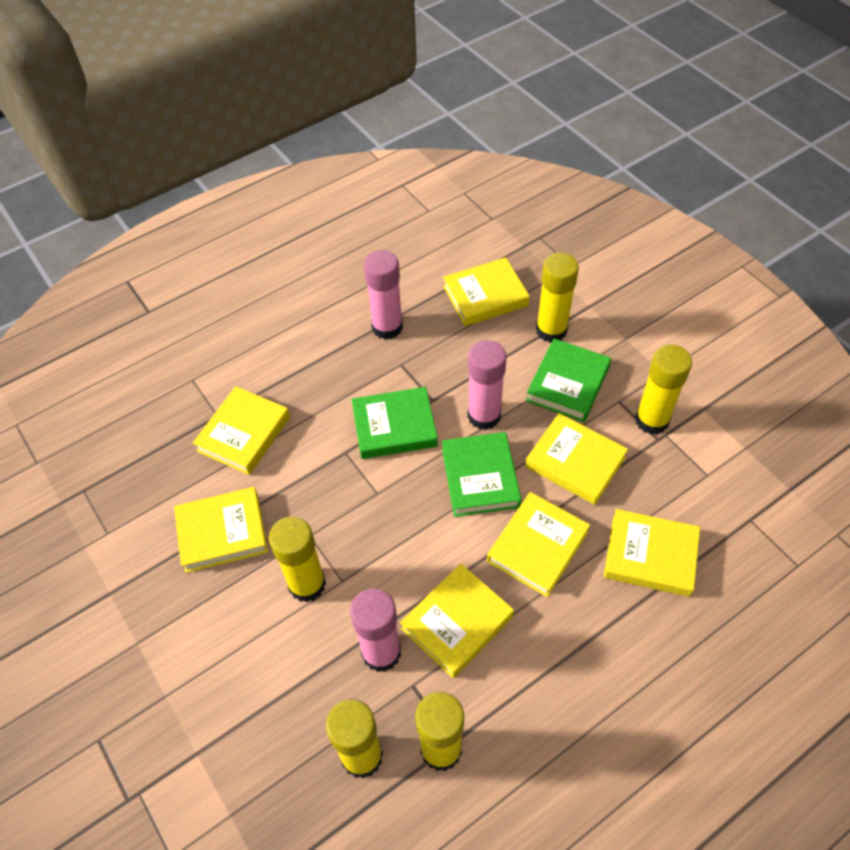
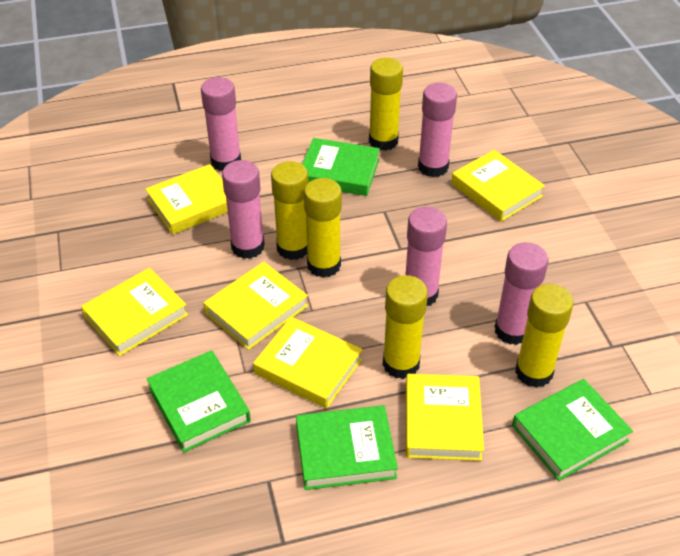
green book: 3 -> 4
pink glue stick: 3 -> 5
yellow book: 7 -> 6

